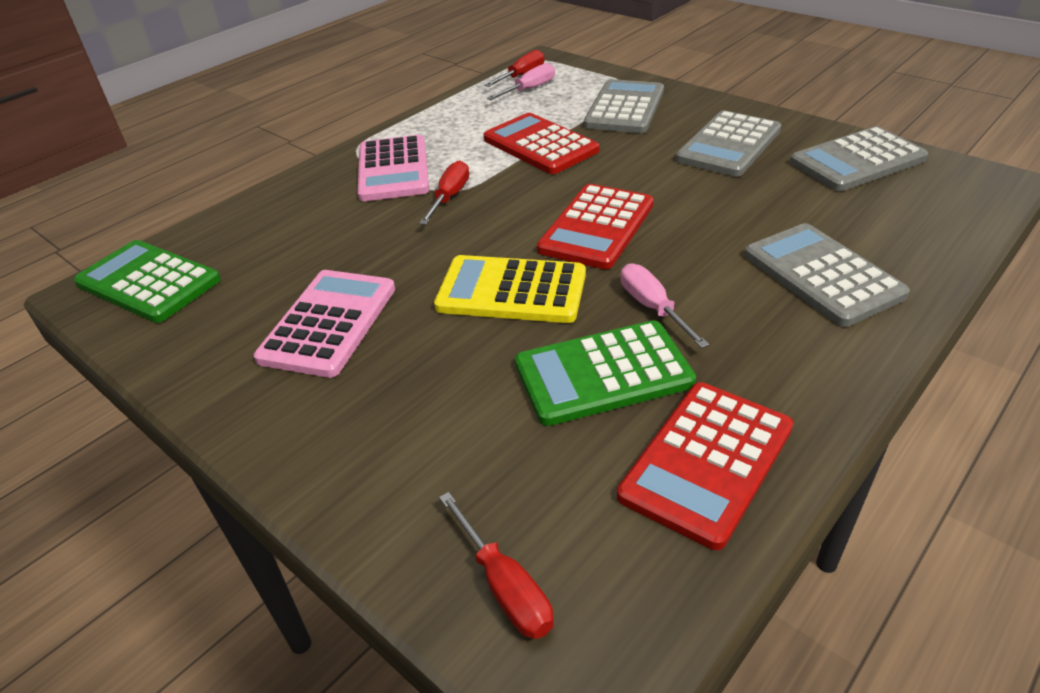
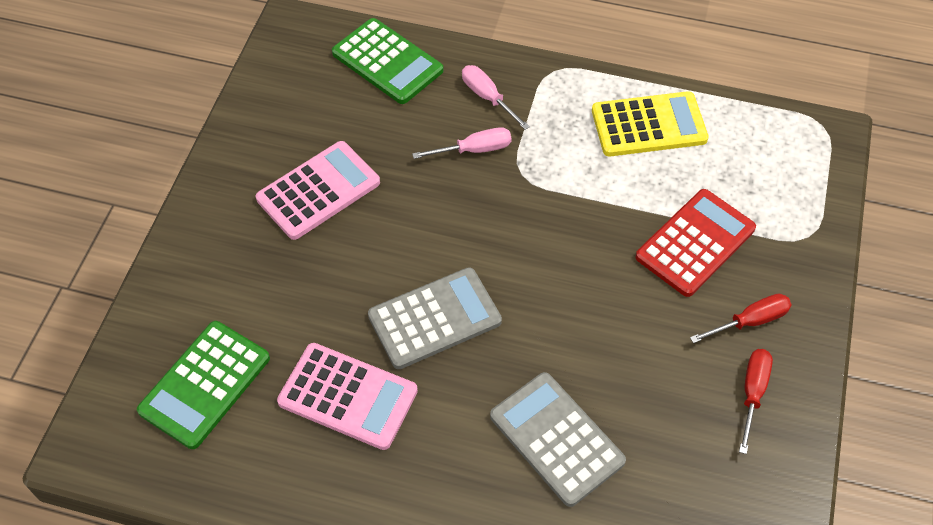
grey calculator: 4 -> 2
red calculator: 3 -> 1
red screwdriver: 3 -> 2

